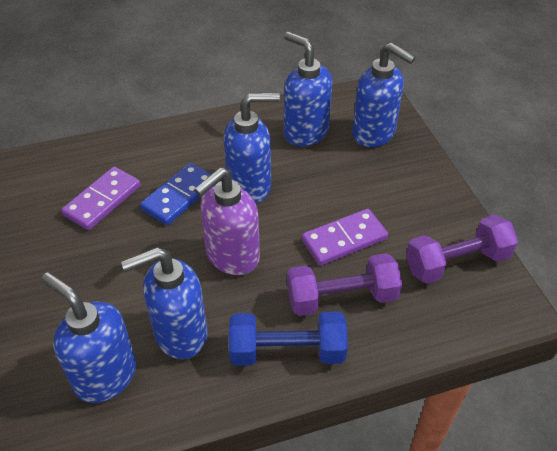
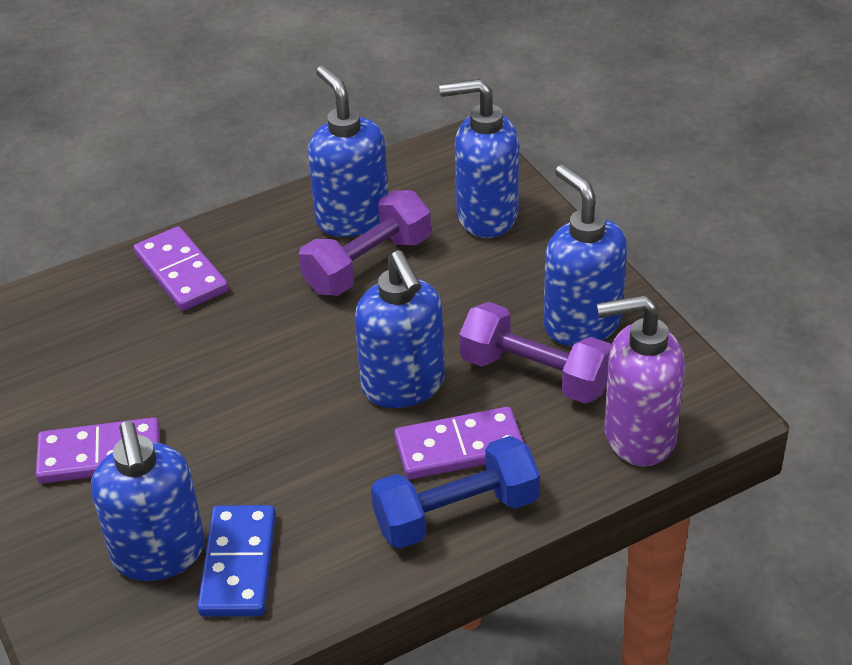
purple domino: 2 -> 3

